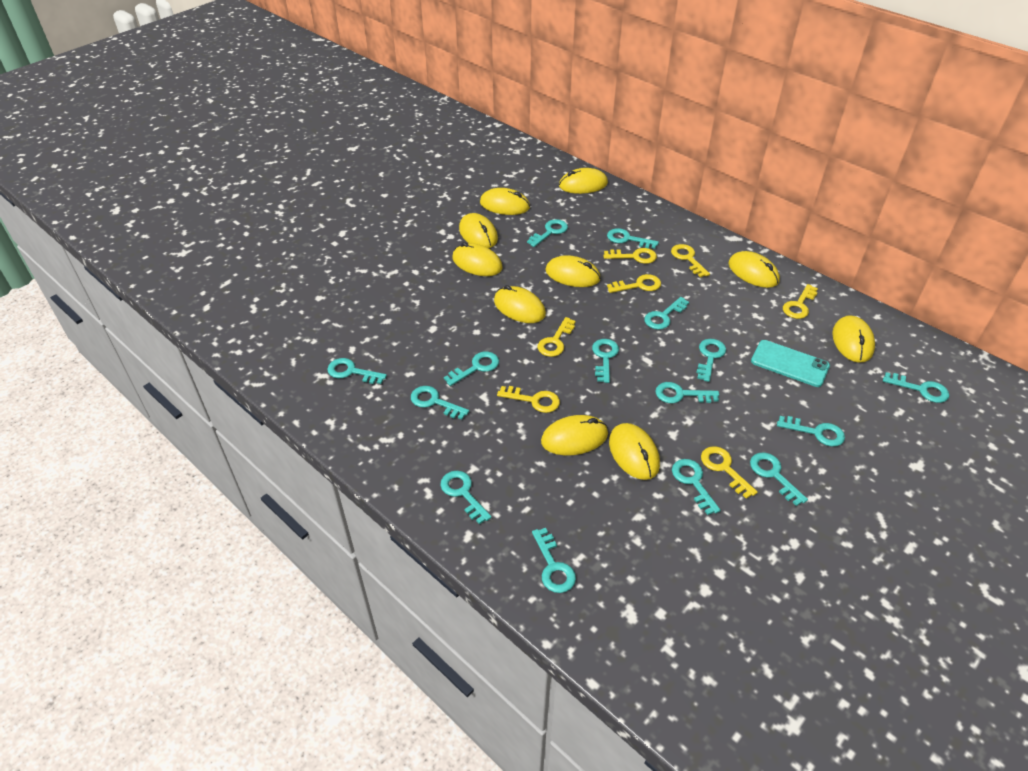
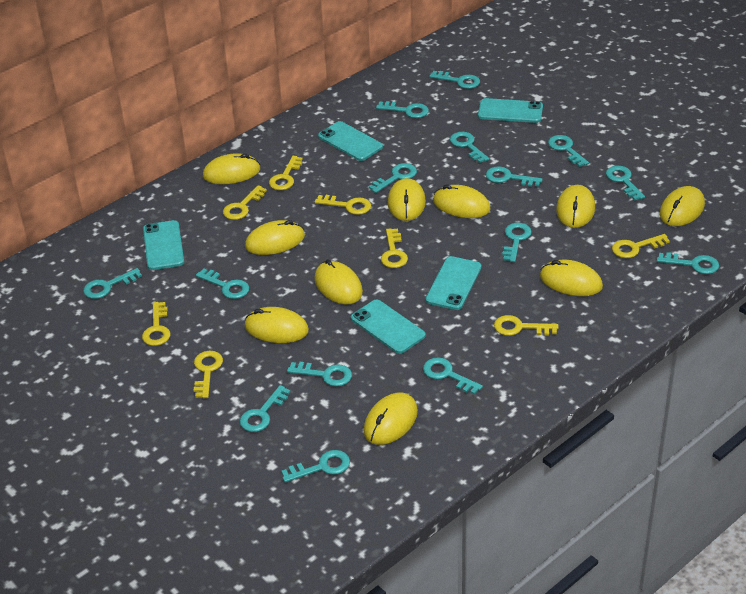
turquoise phone: 1 -> 5
yellow key: 7 -> 8

